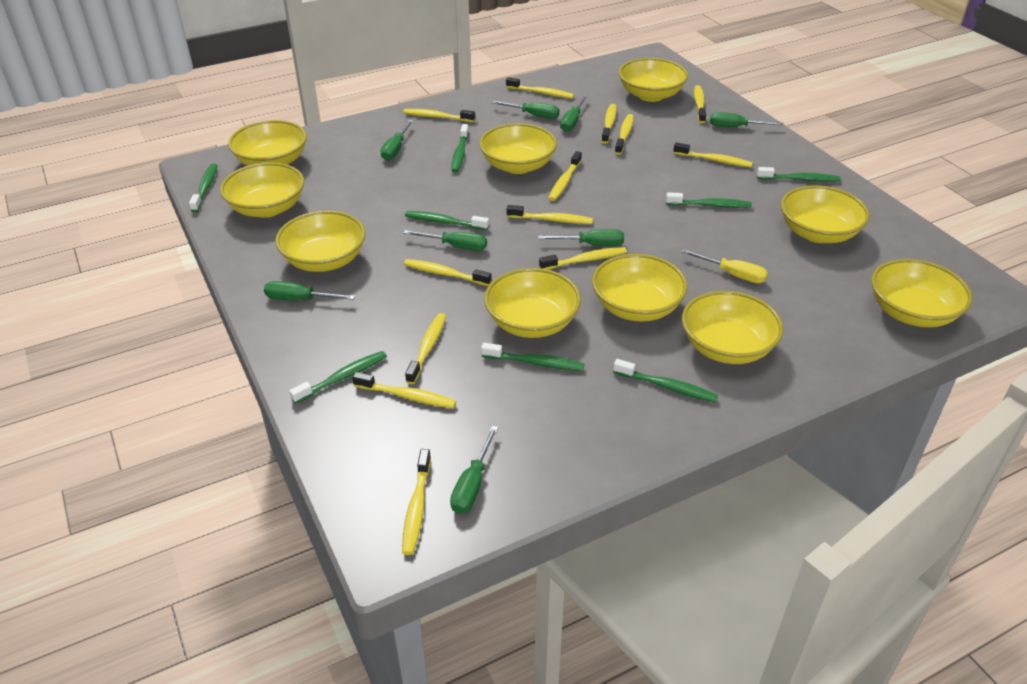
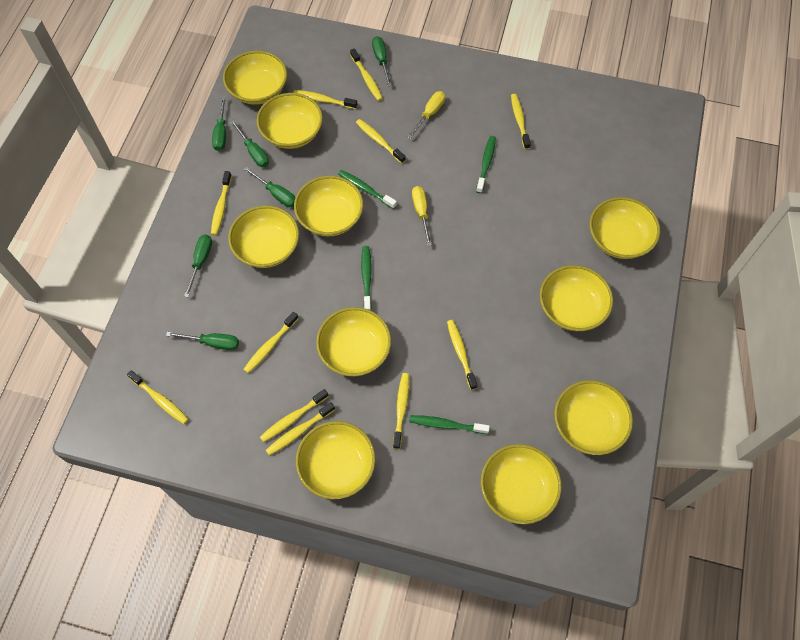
green screwdriver: 8 -> 6
green toothbrush: 8 -> 4
yellow screwdriver: 1 -> 2
yellow toothbrush: 13 -> 11

